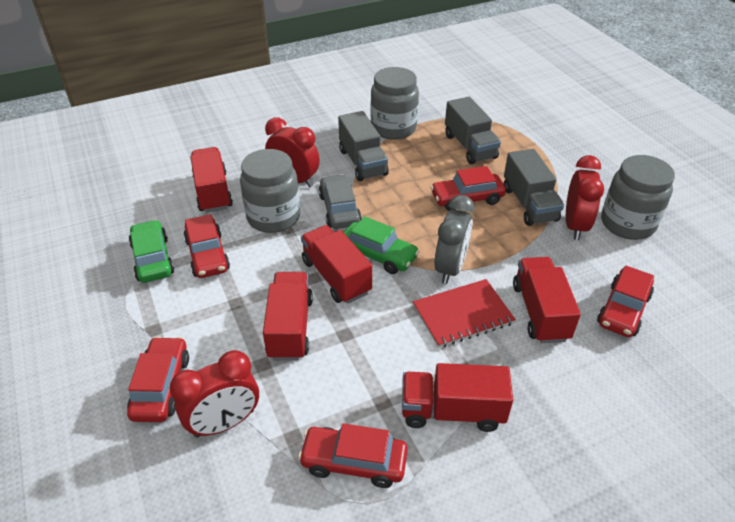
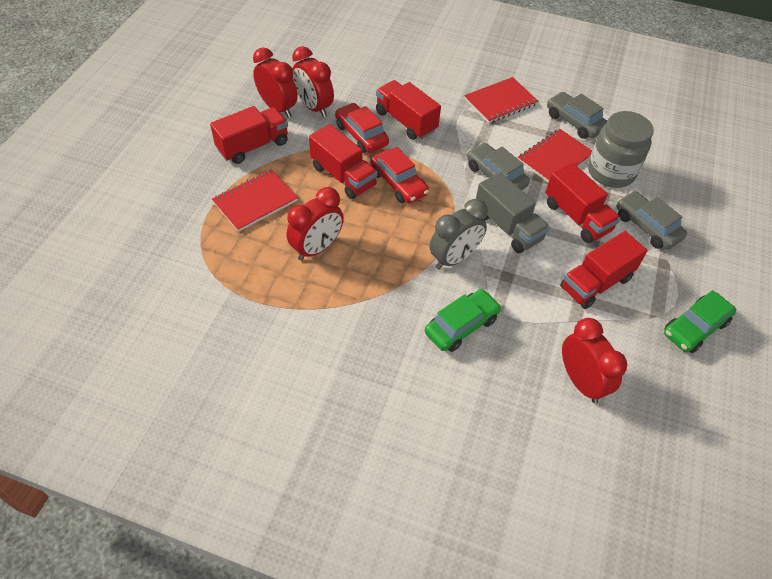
grey car: 1 -> 3
grey jar: 3 -> 1
grey truck: 3 -> 1
red car: 5 -> 2
red clock: 3 -> 4
red notebook: 1 -> 3

